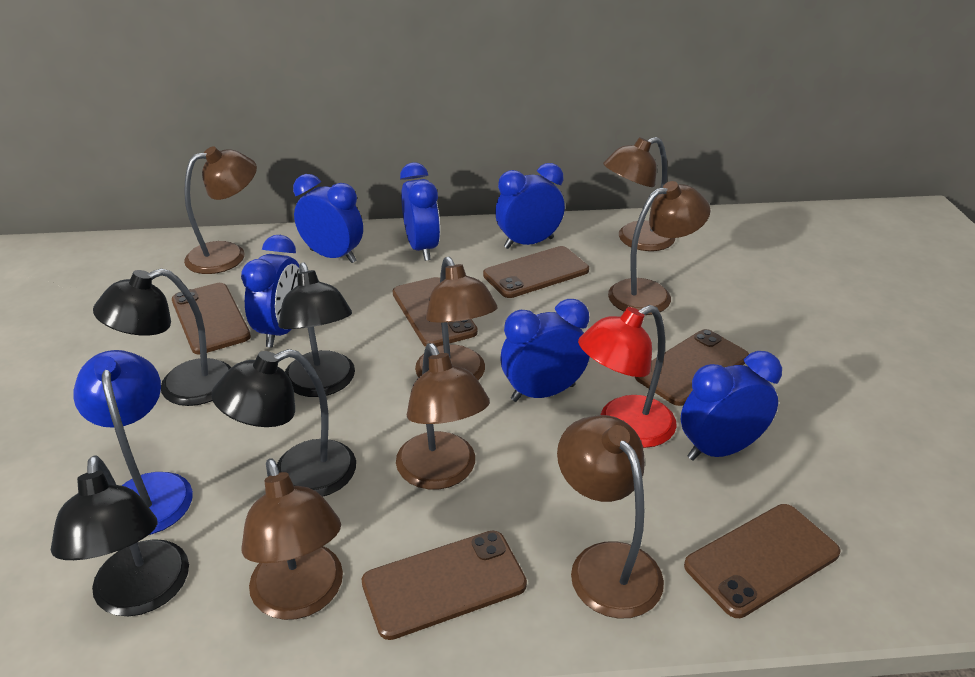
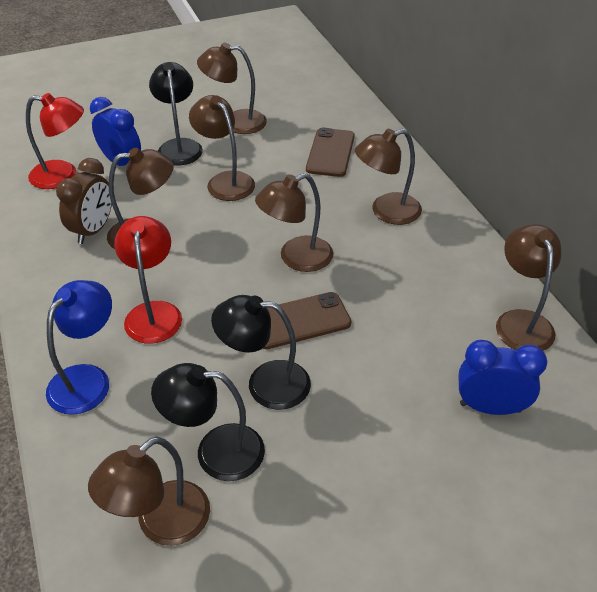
black lamp: 4 -> 3
blue clock: 6 -> 2
brown clock: 0 -> 1
brown phone: 6 -> 2
red lamp: 1 -> 2

